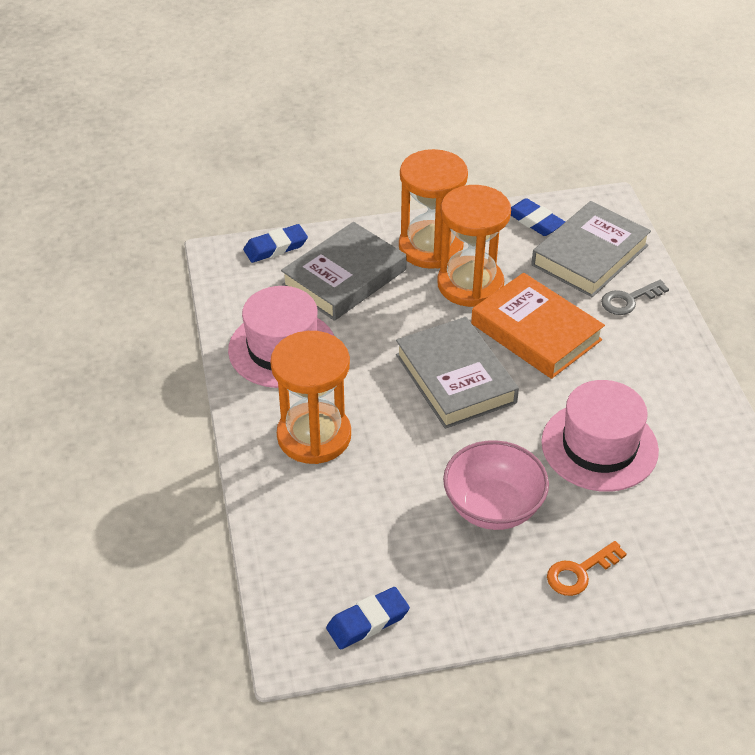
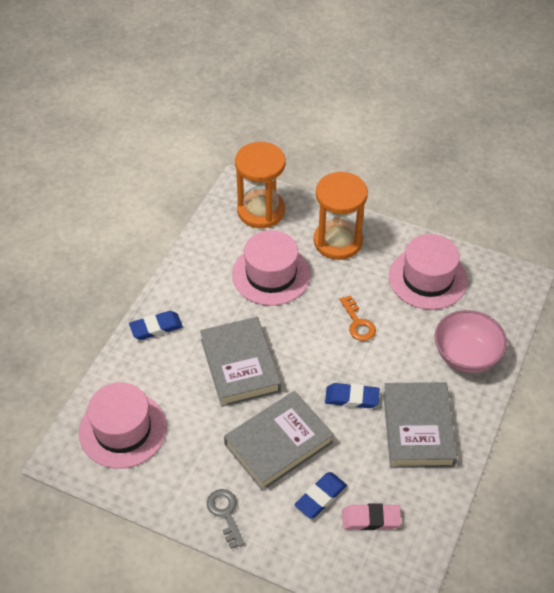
orange book: 1 -> 0
orange hourglass: 3 -> 2
pink eraser: 0 -> 1
pink hat: 2 -> 3

